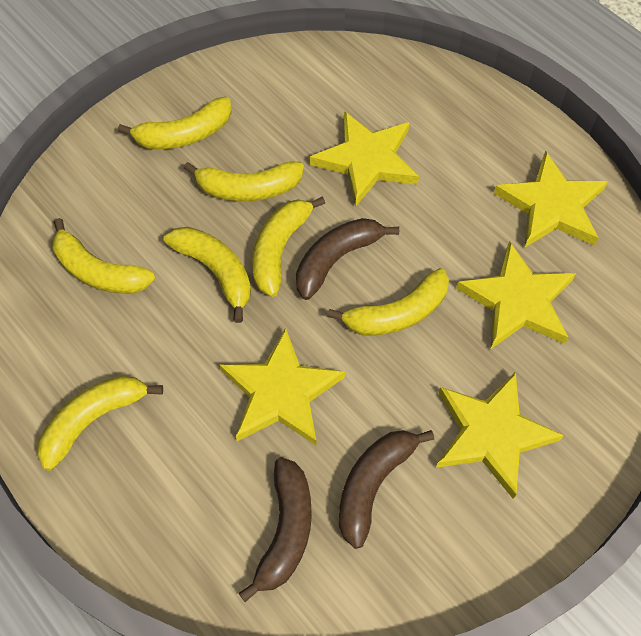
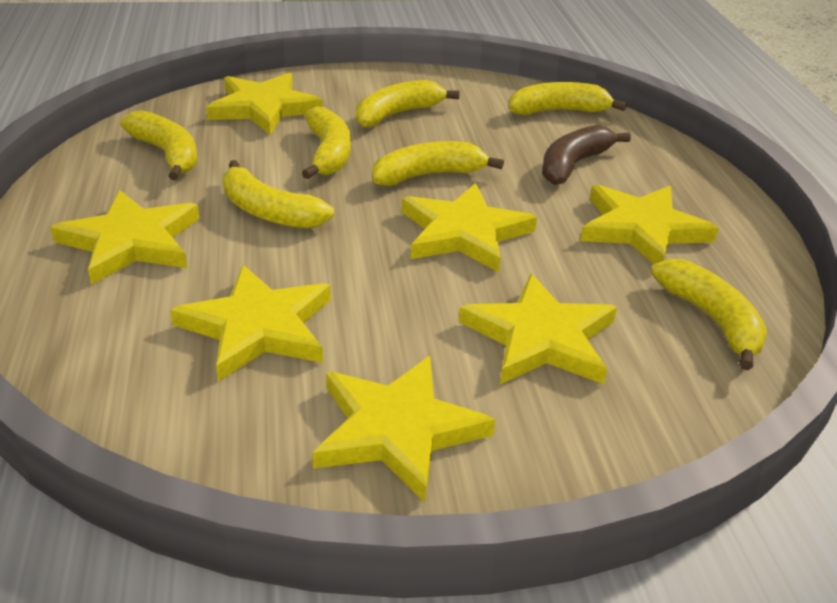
brown banana: 3 -> 1
yellow star: 5 -> 7

